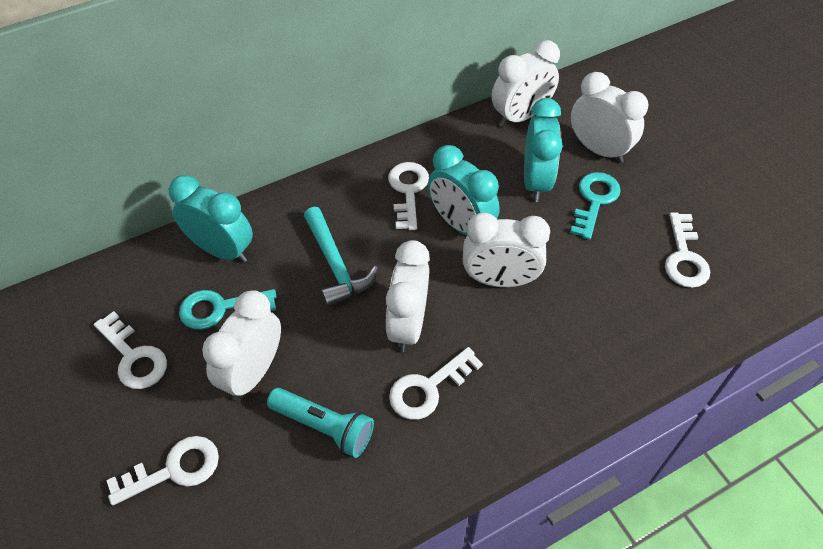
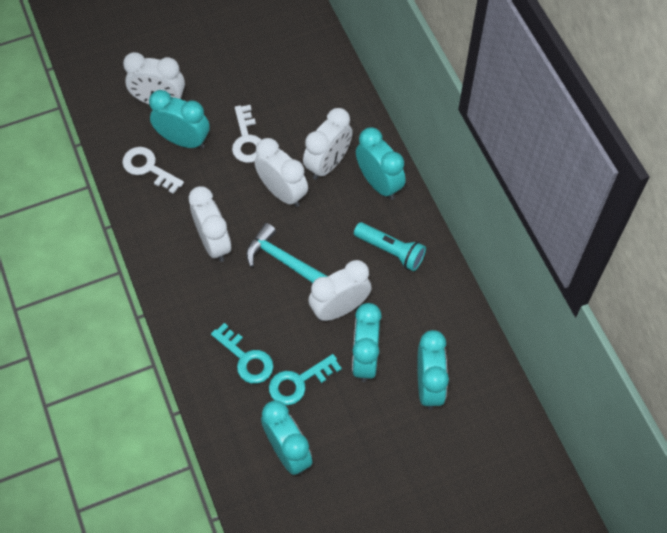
turquoise clock: 3 -> 5
white key: 5 -> 2

